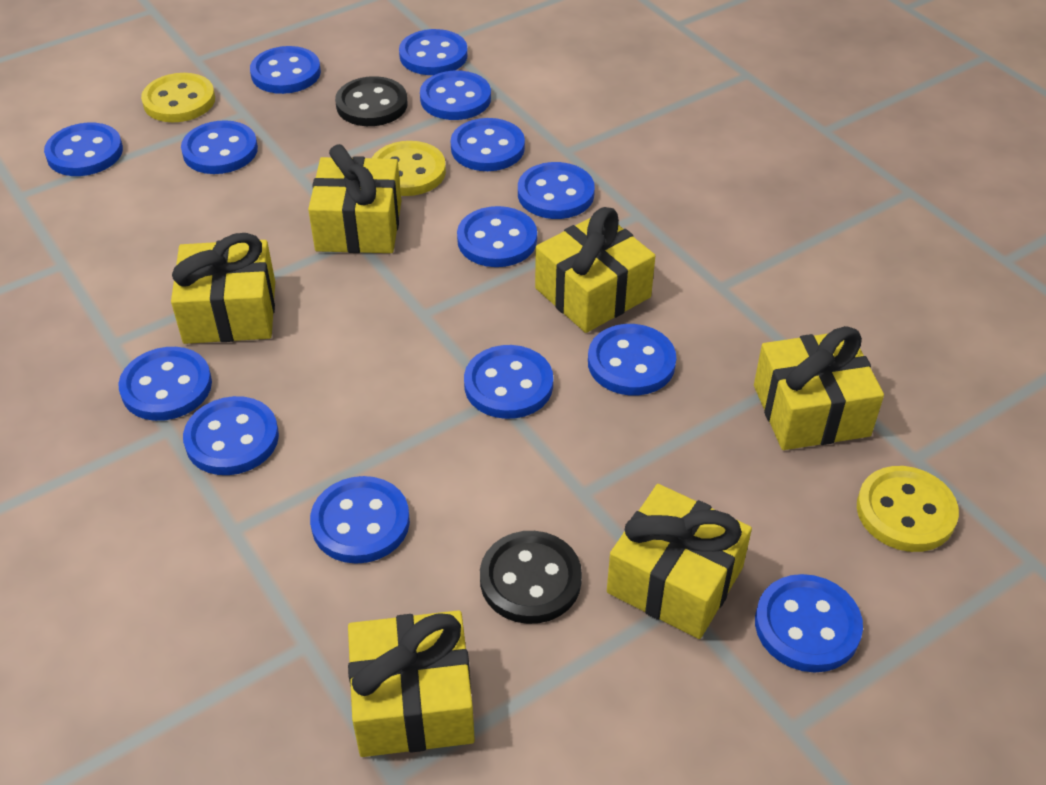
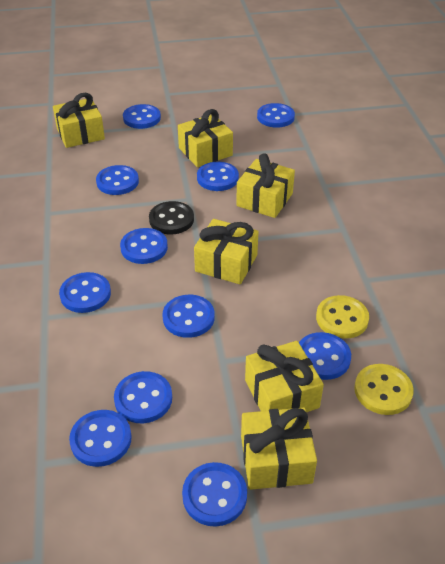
black button: 2 -> 1
blue button: 14 -> 11
yellow button: 3 -> 2

